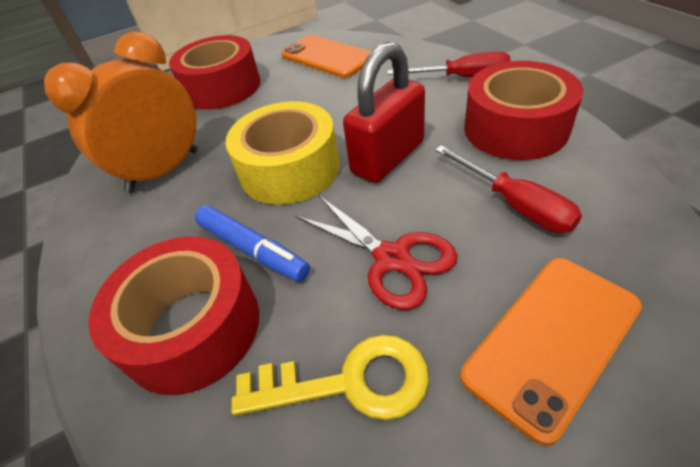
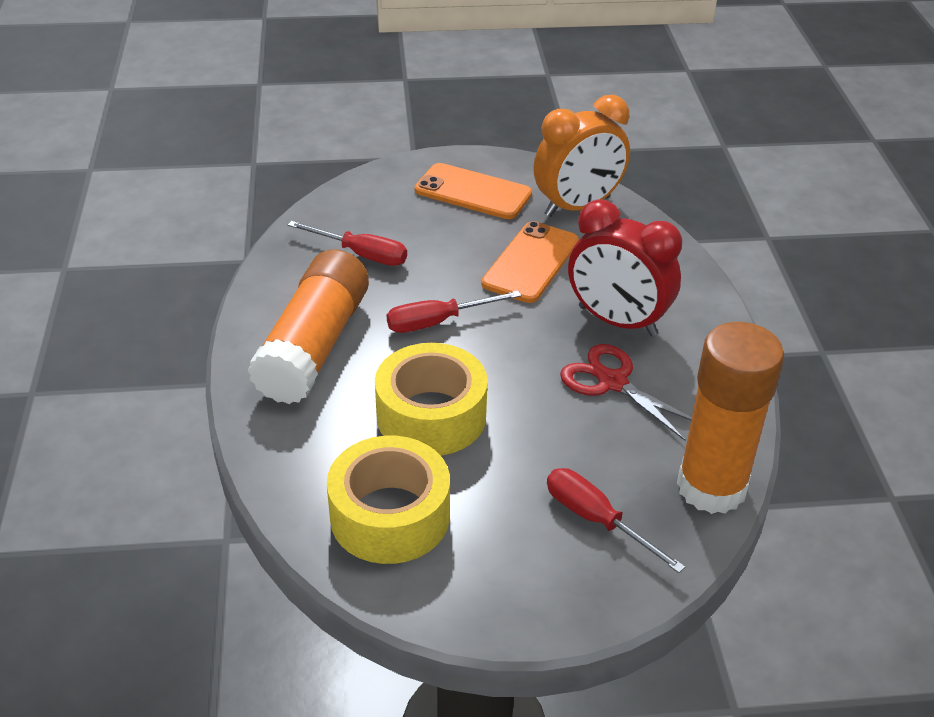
blue marker: 1 -> 0
orange glue stick: 0 -> 2
red clock: 0 -> 1
red padlock: 1 -> 0
red screwdriver: 2 -> 3
red tape: 3 -> 0
yellow key: 1 -> 0
yellow tape: 1 -> 2

